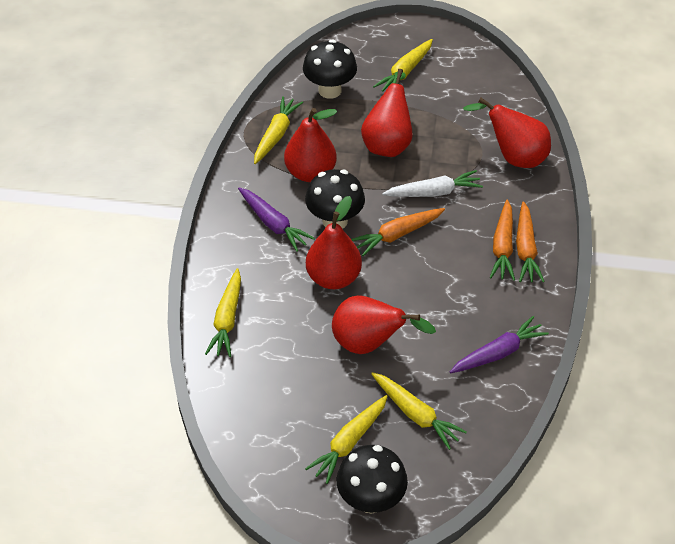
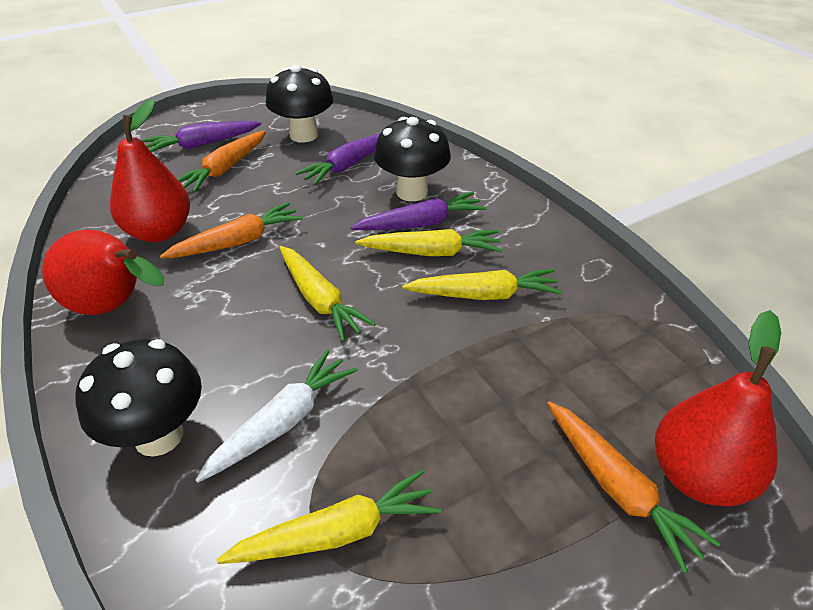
purple carrot: 2 -> 3
red pear: 5 -> 3
yellow carrot: 5 -> 4

